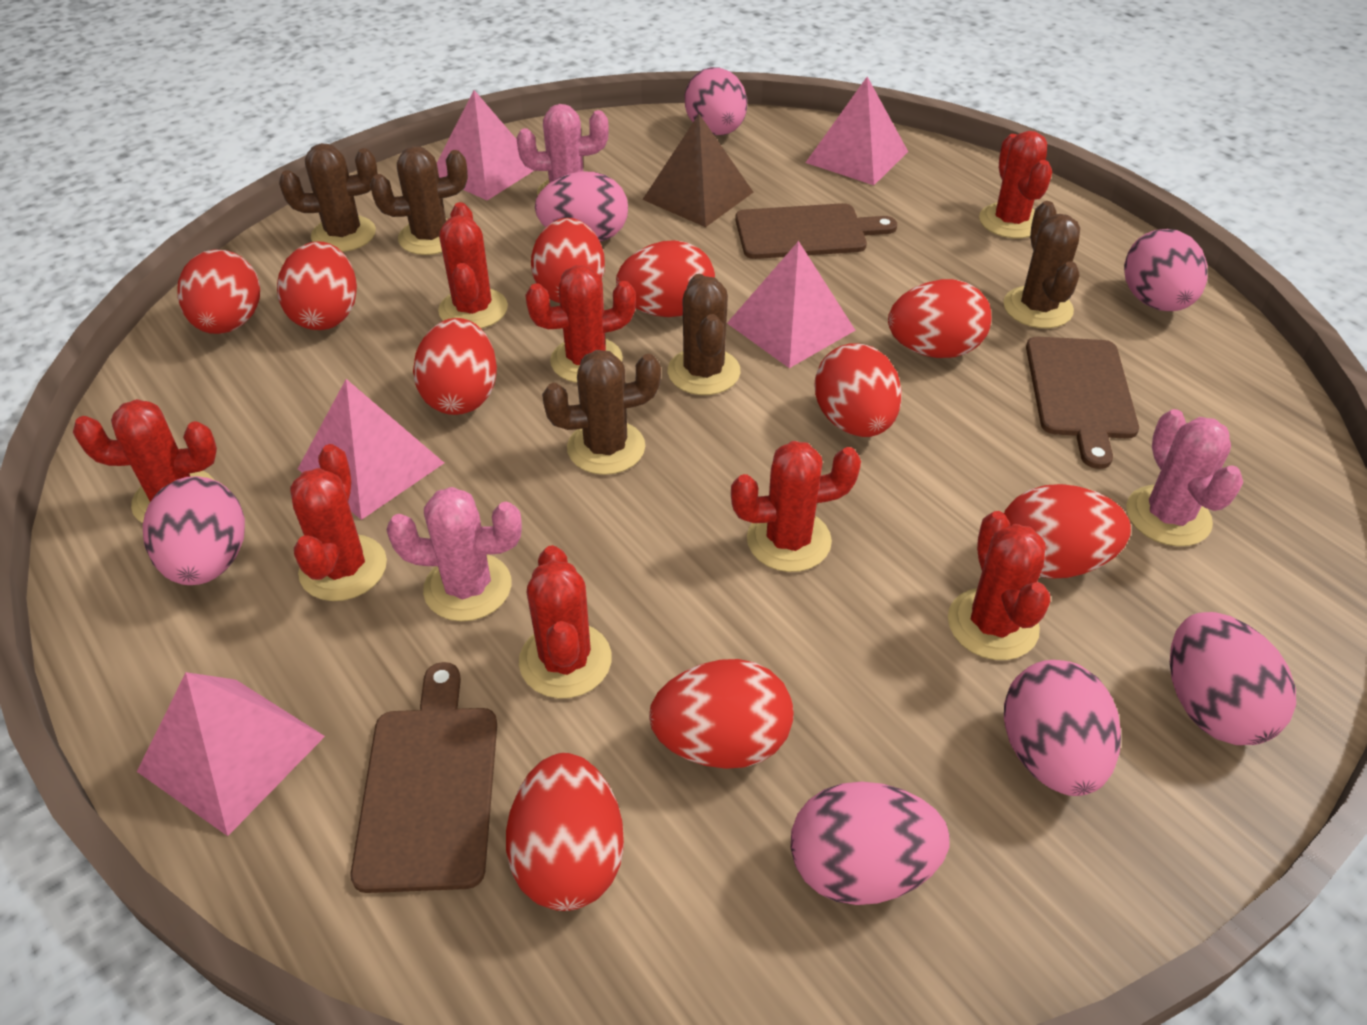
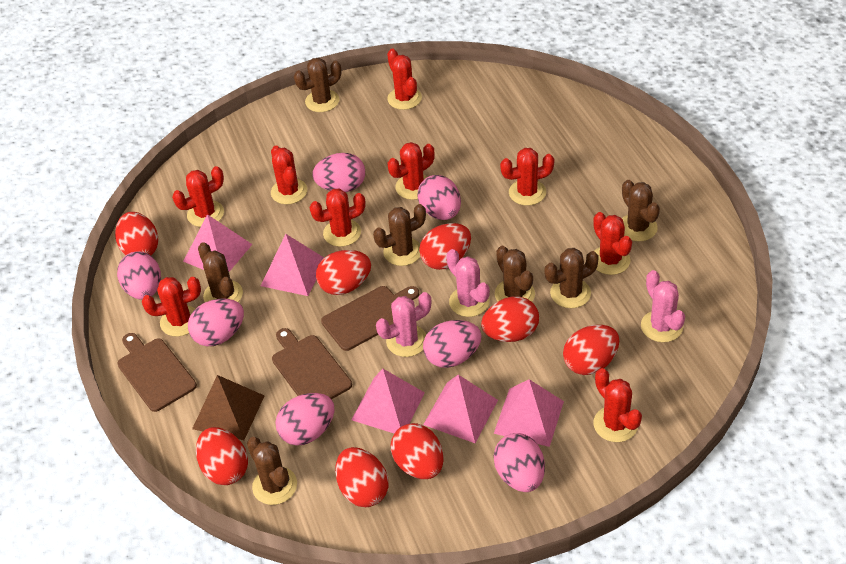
brown cactus: 5 -> 7
red cactus: 8 -> 9
red egg: 10 -> 8

